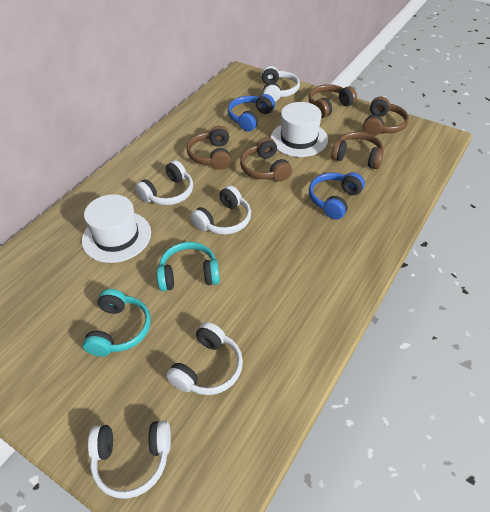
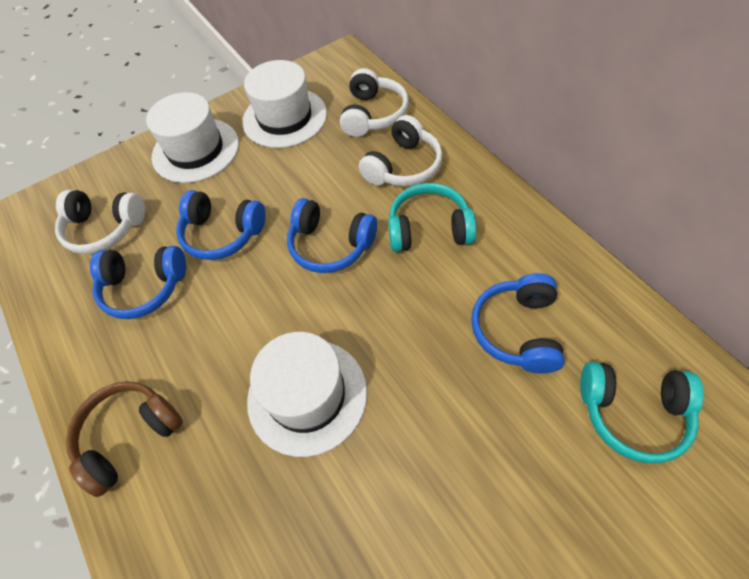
blue headphones: 2 -> 4
brown headphones: 5 -> 1
white hat: 2 -> 3
white headphones: 5 -> 3

